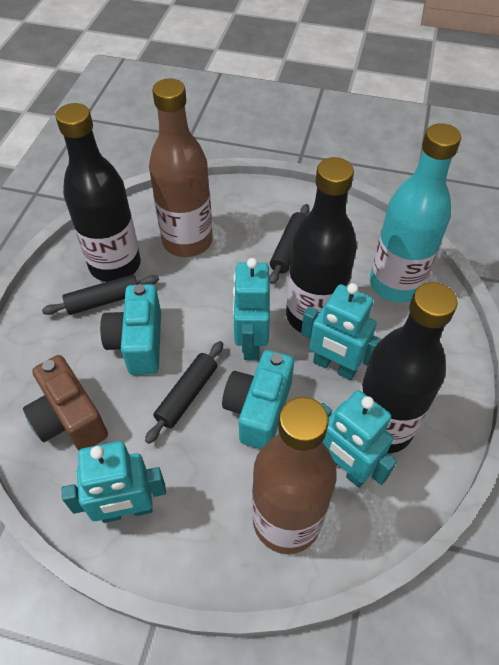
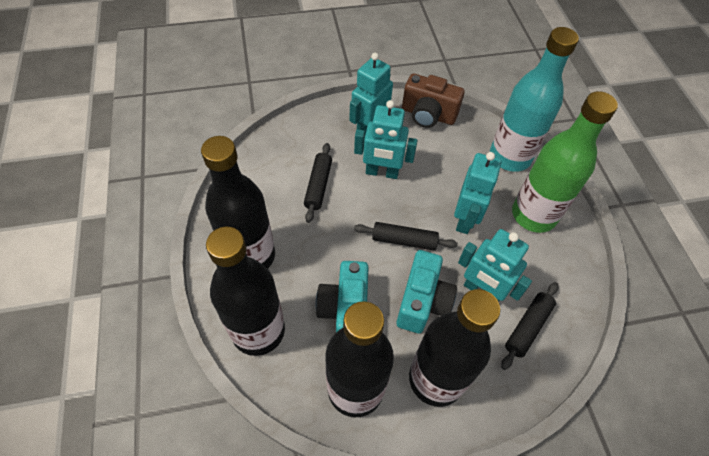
black bottle: 3 -> 4
brown bottle: 2 -> 0
green bottle: 0 -> 1

